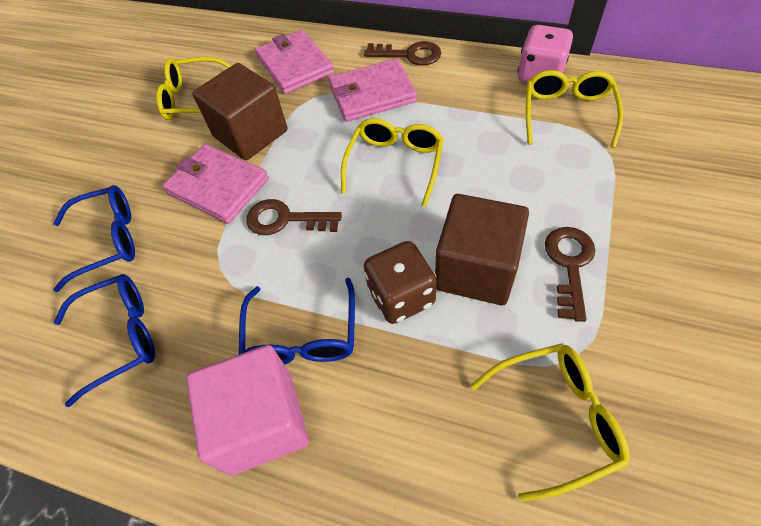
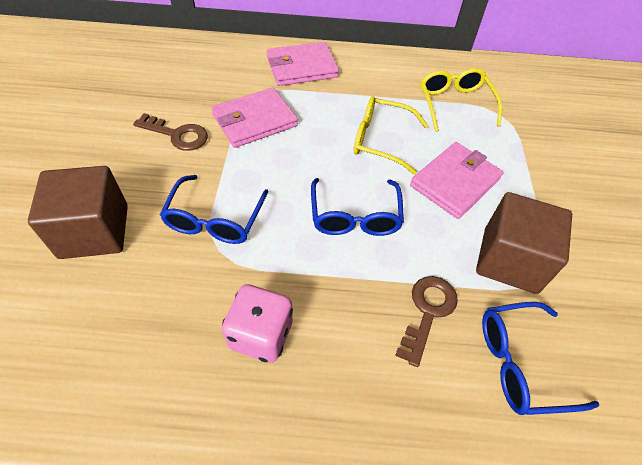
brown dice: 1 -> 0
brown key: 3 -> 2
pink cube: 1 -> 0
yellow glasses: 4 -> 2

